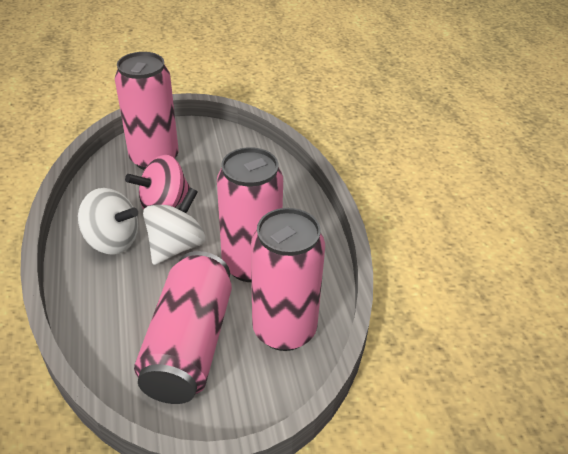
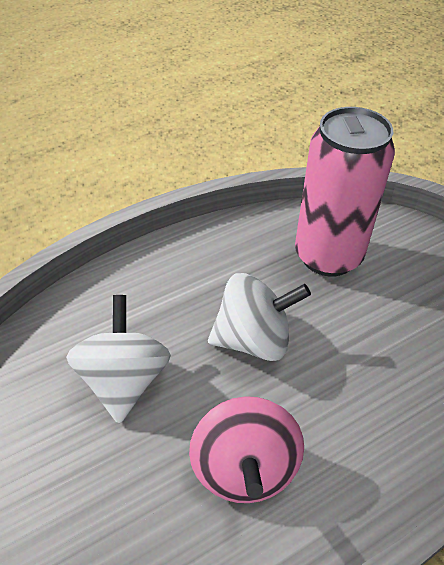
pink can: 4 -> 1

